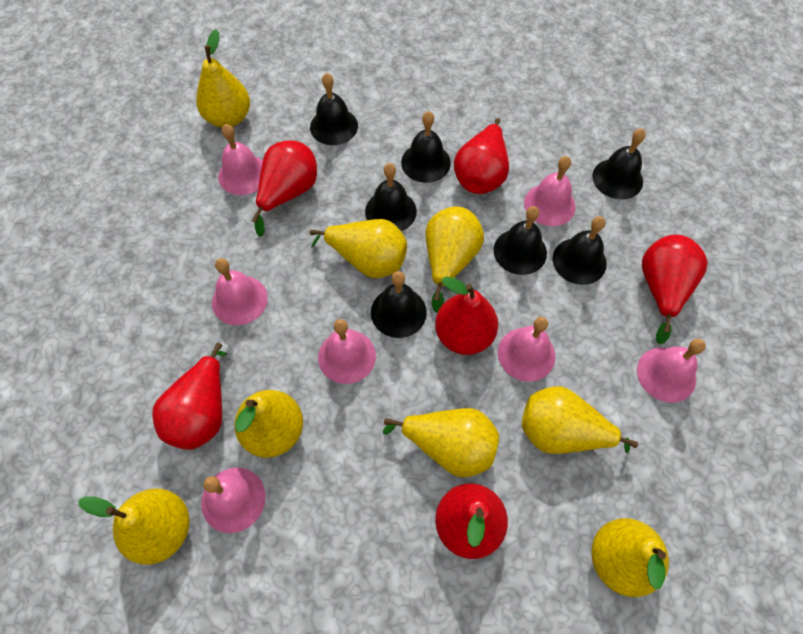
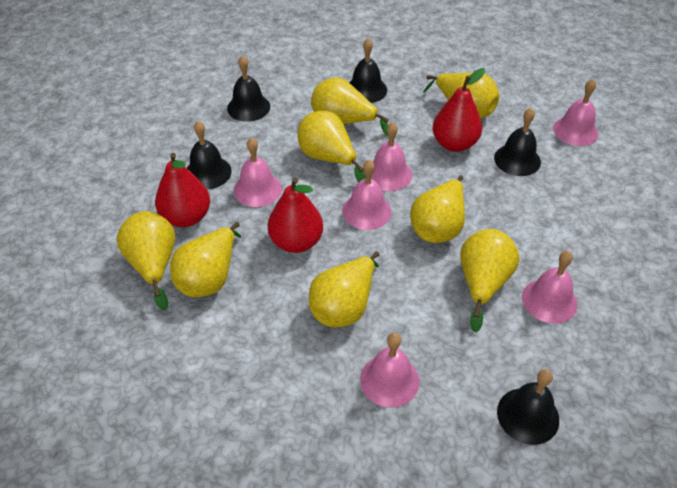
black bell: 7 -> 5
pink bell: 7 -> 6
red pear: 6 -> 3

